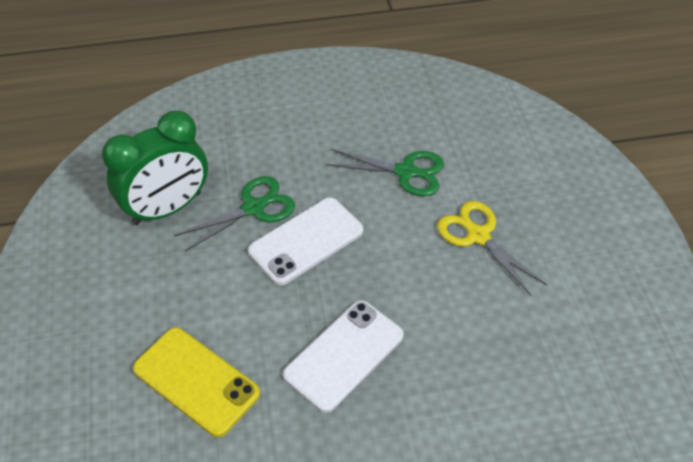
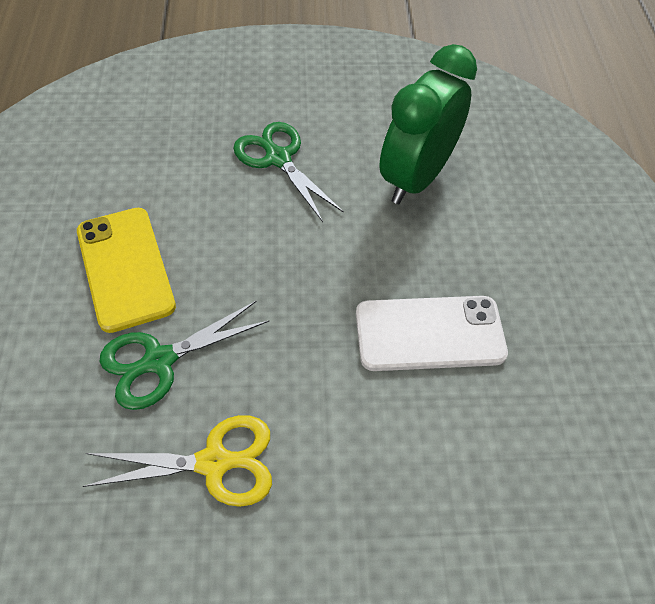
white phone: 2 -> 1

